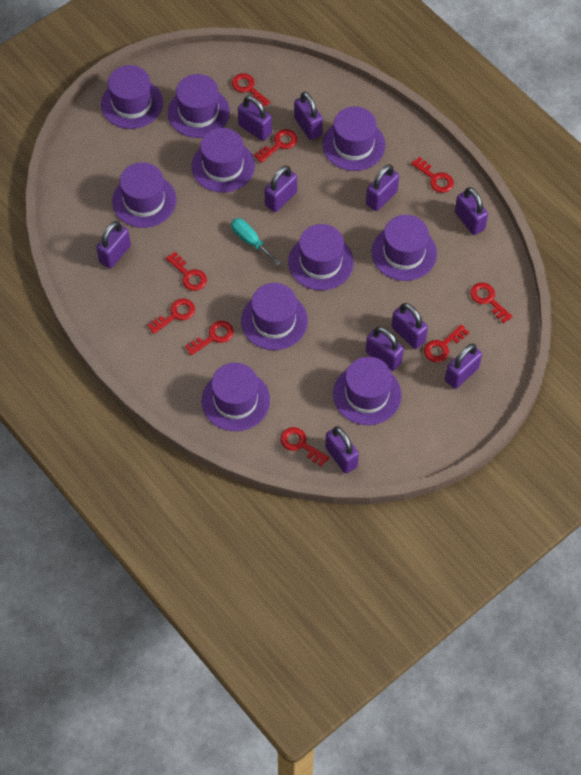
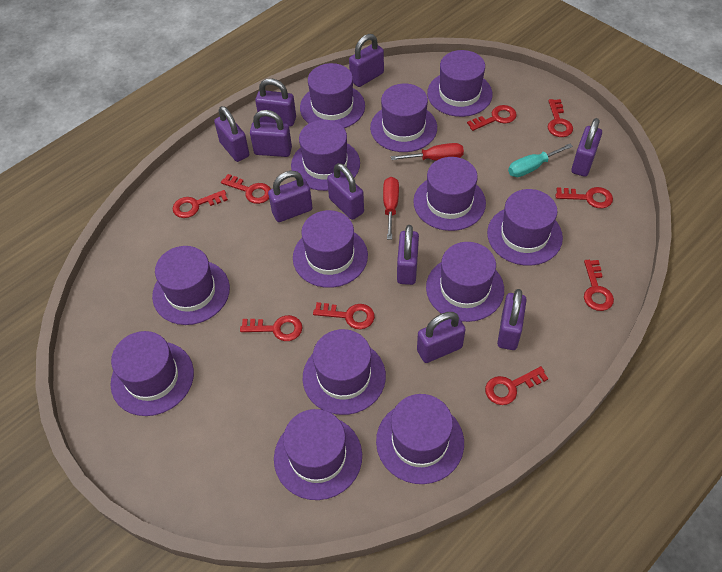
purple hat: 10 -> 13
red screwdriver: 0 -> 2

